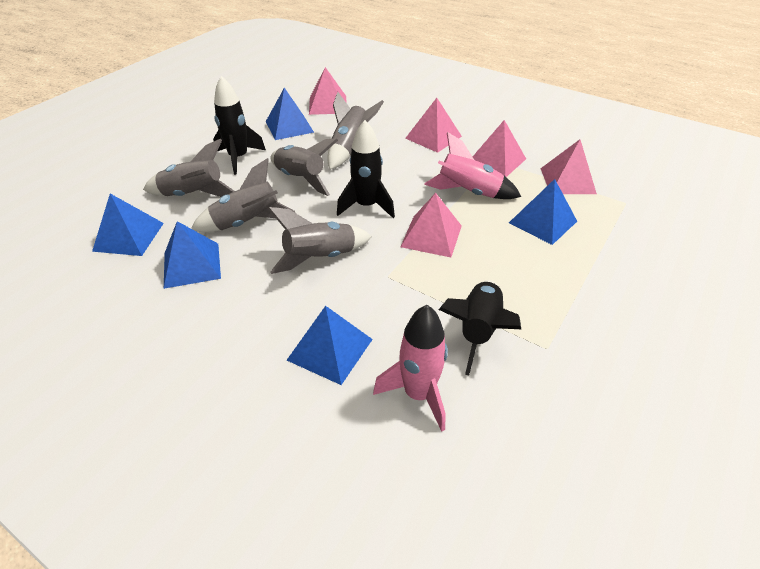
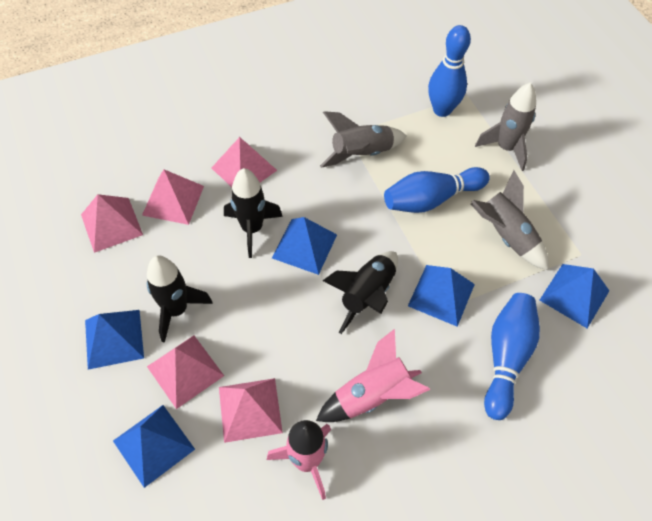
blue bowling pin: 0 -> 3
grey rocket: 5 -> 3

